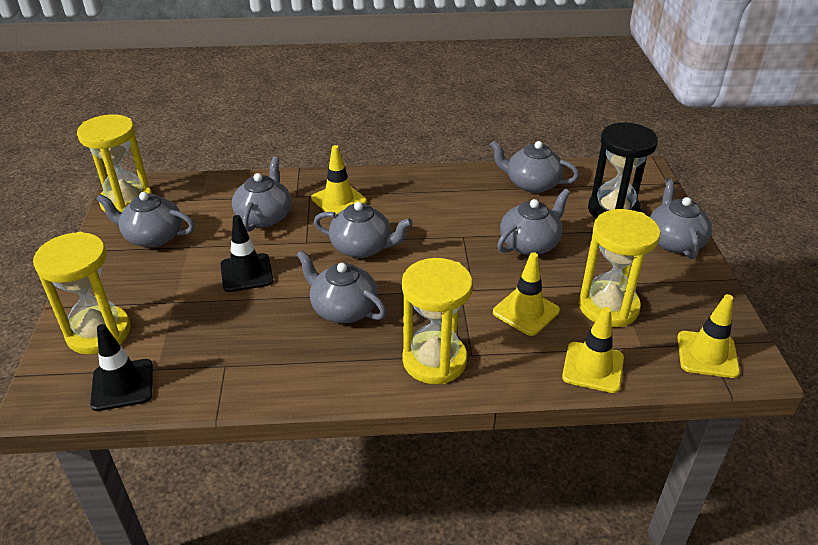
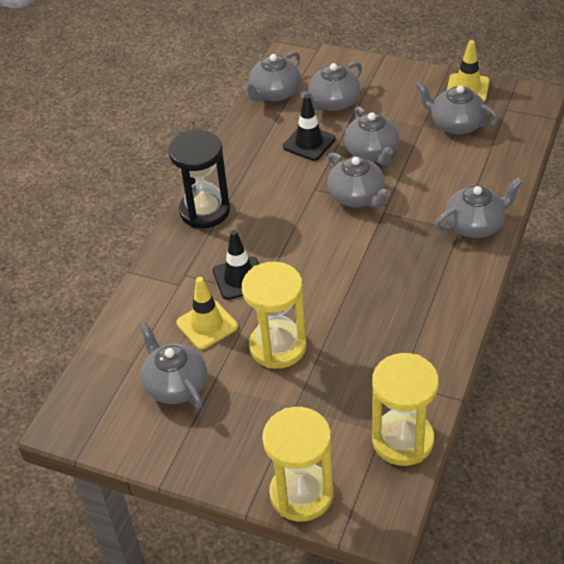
yellow hourglass: 4 -> 3
yellow traffic cone: 4 -> 2

